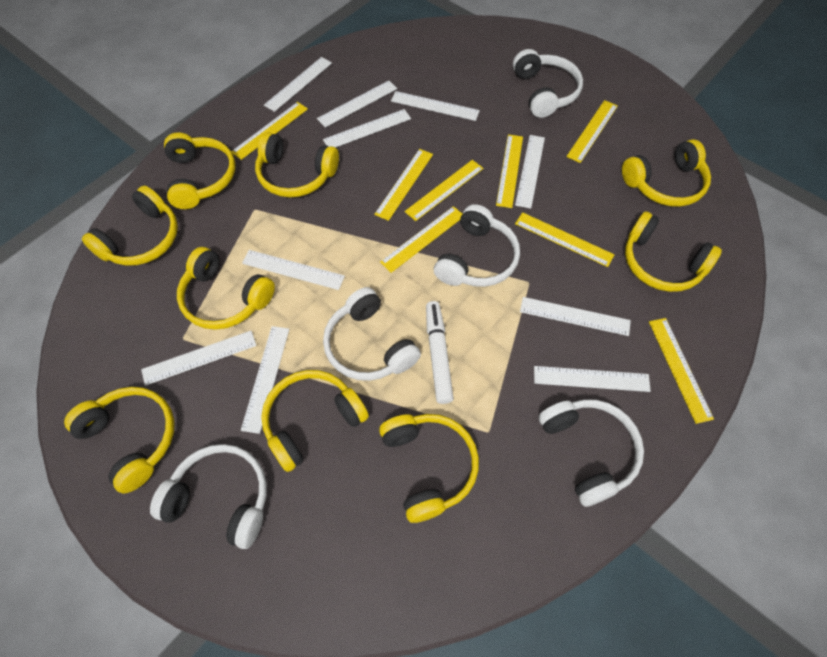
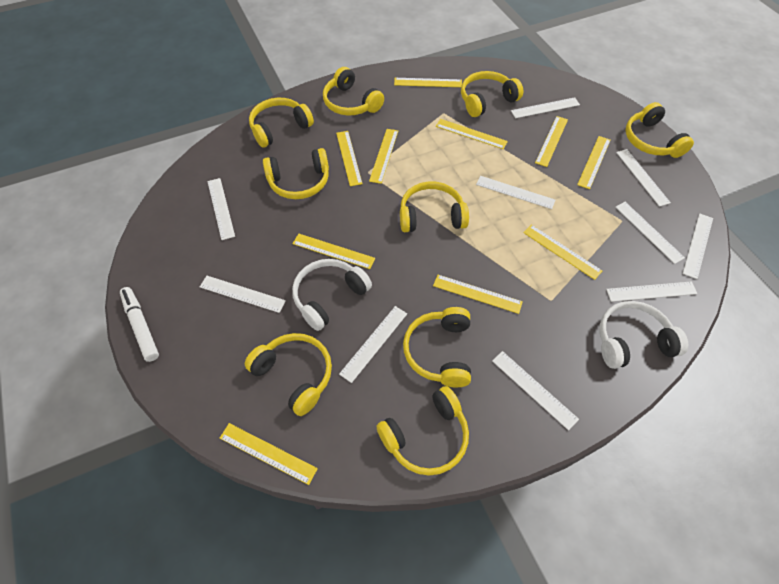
white headphones: 5 -> 2
yellow ruler: 8 -> 10

